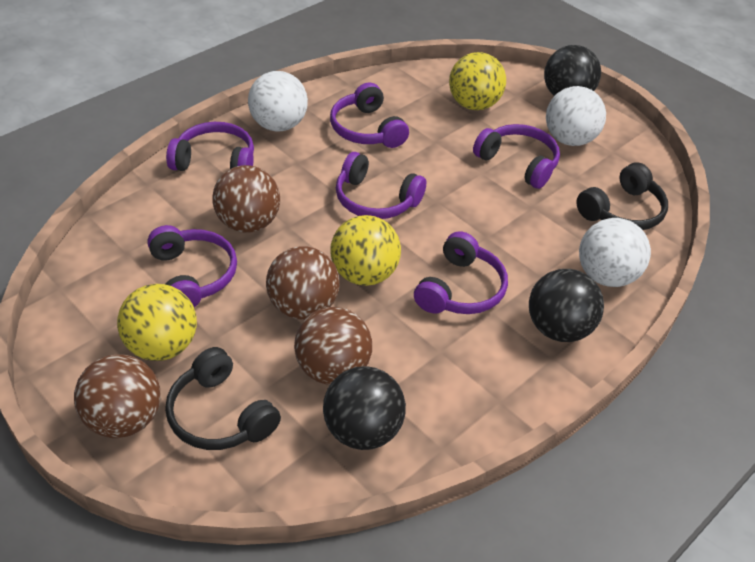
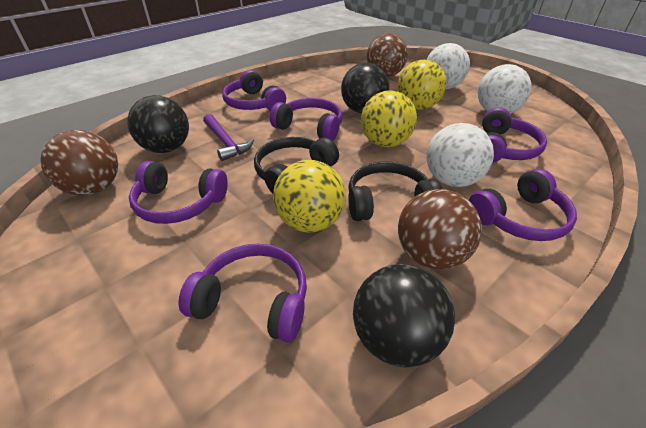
brown ball: 4 -> 3
purple hammer: 0 -> 1

